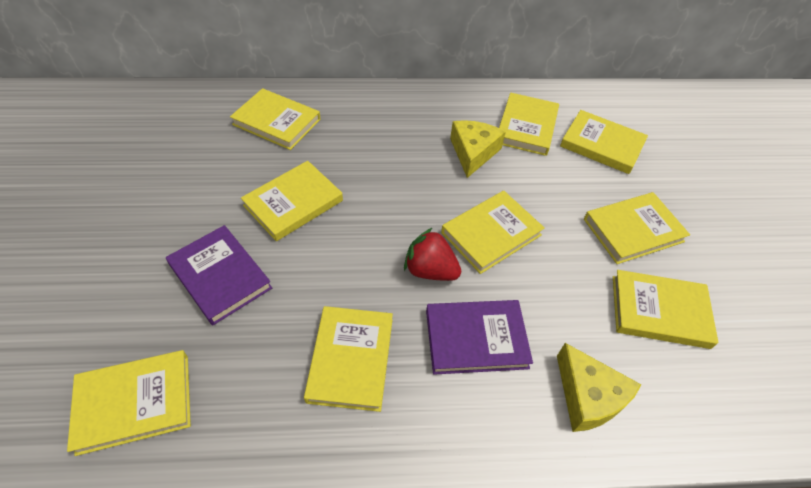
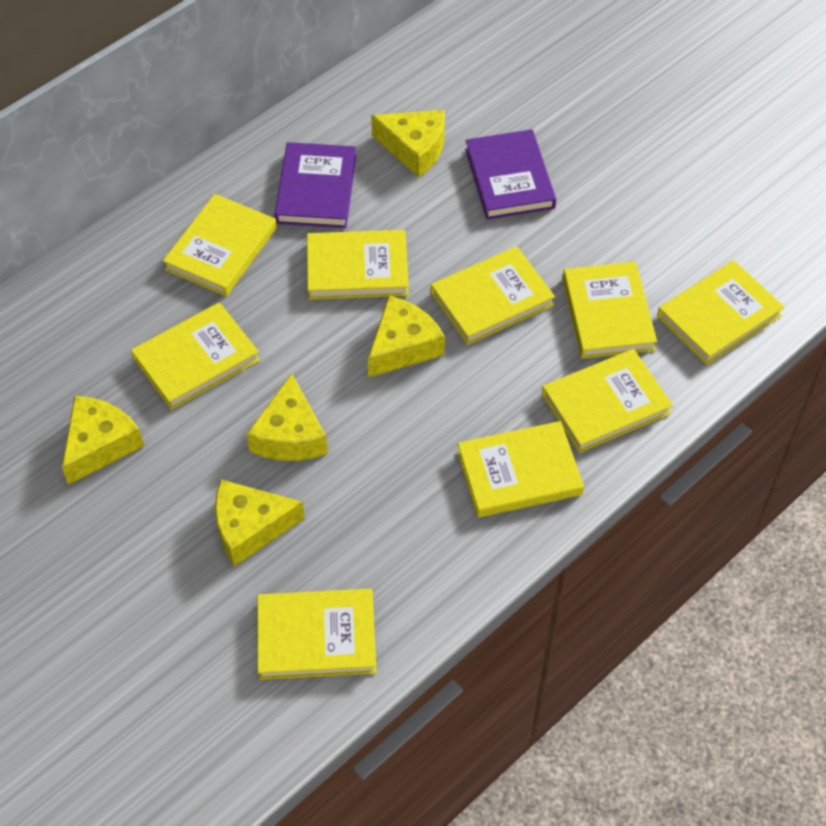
red strawberry: 1 -> 0
yellow cheese: 2 -> 5

